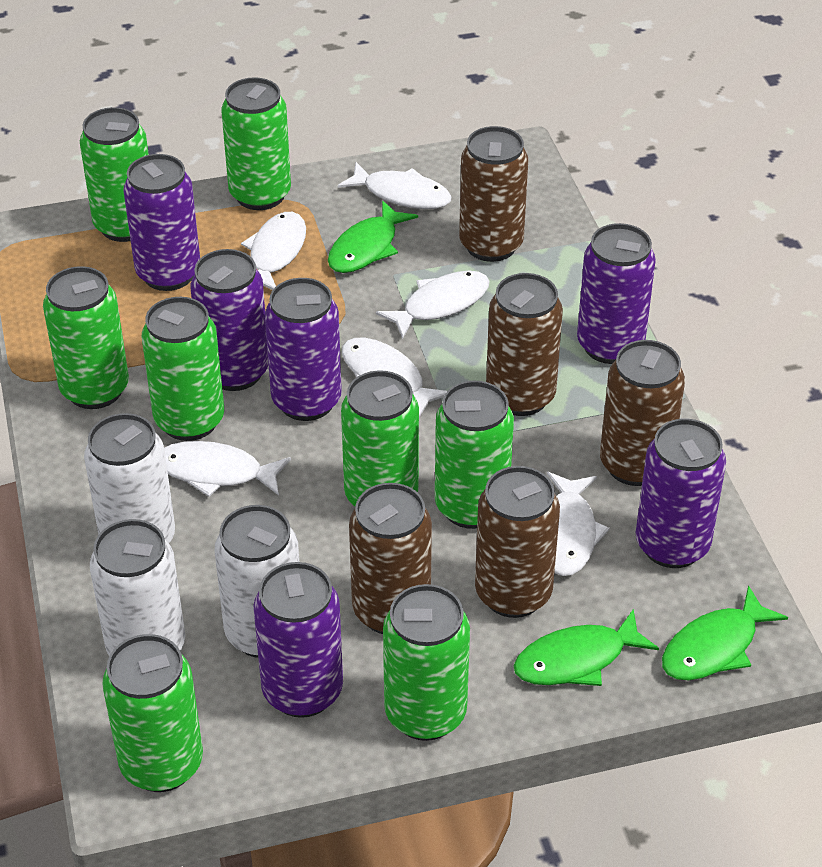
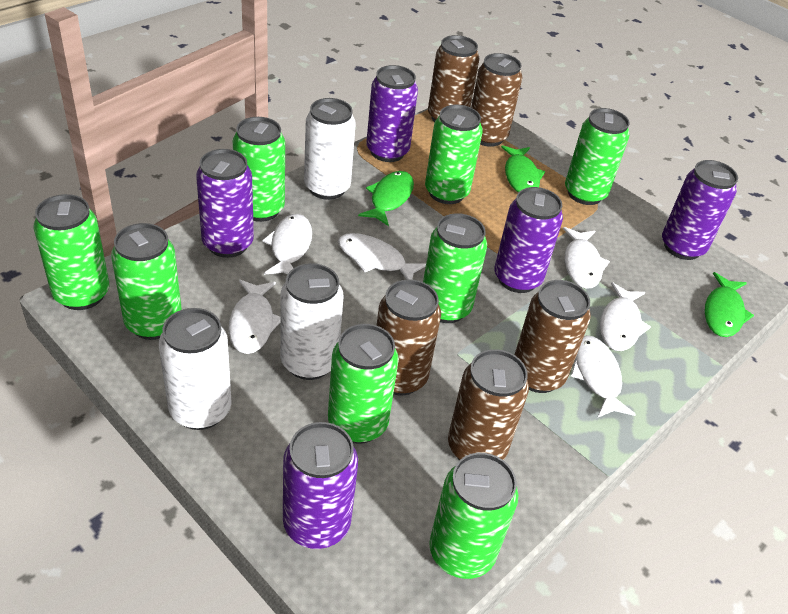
purple can: 6 -> 5

